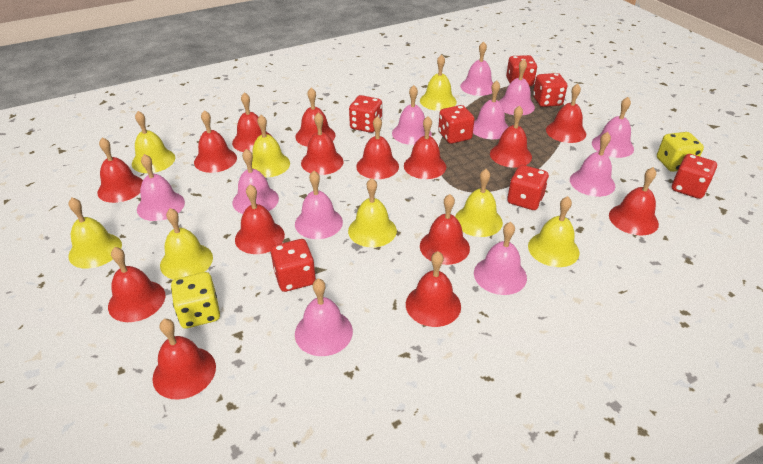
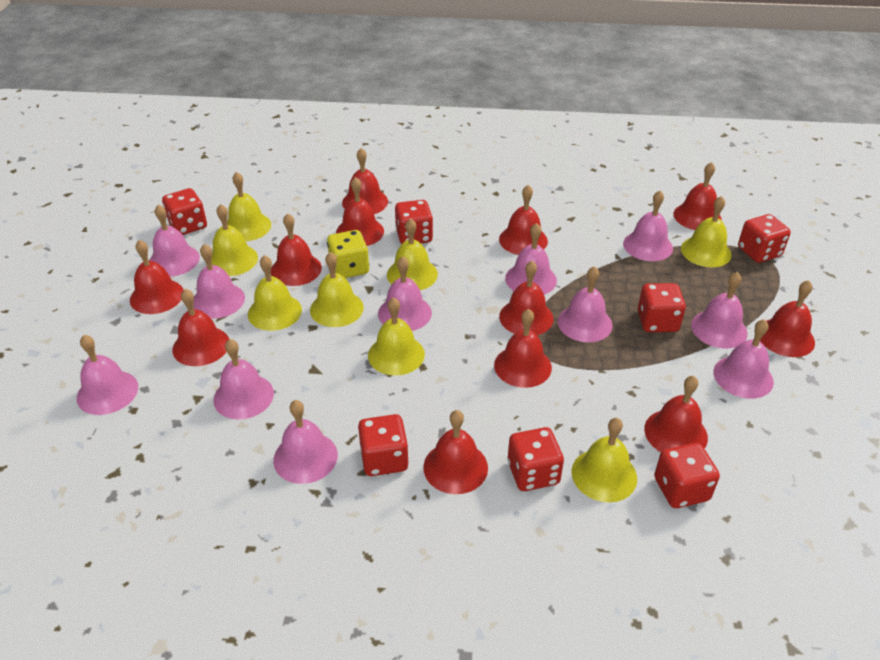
red bell: 15 -> 12
yellow dice: 2 -> 1

